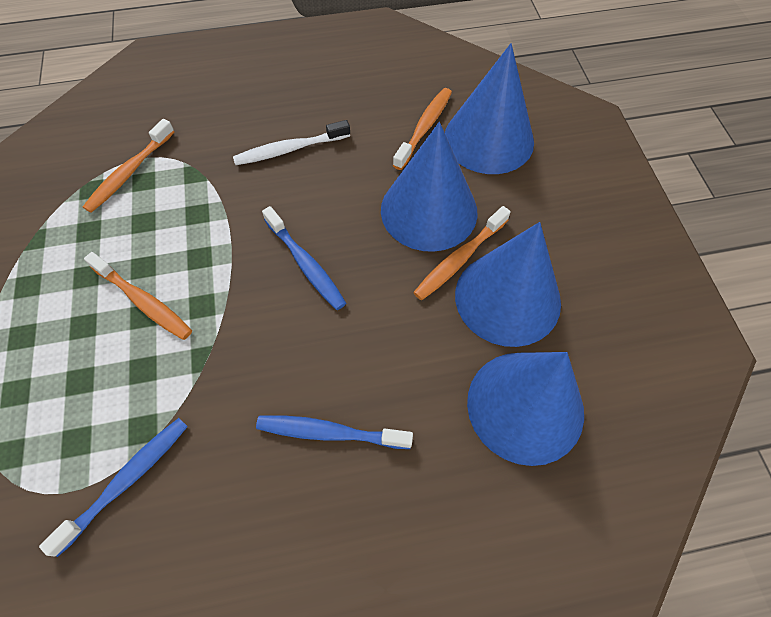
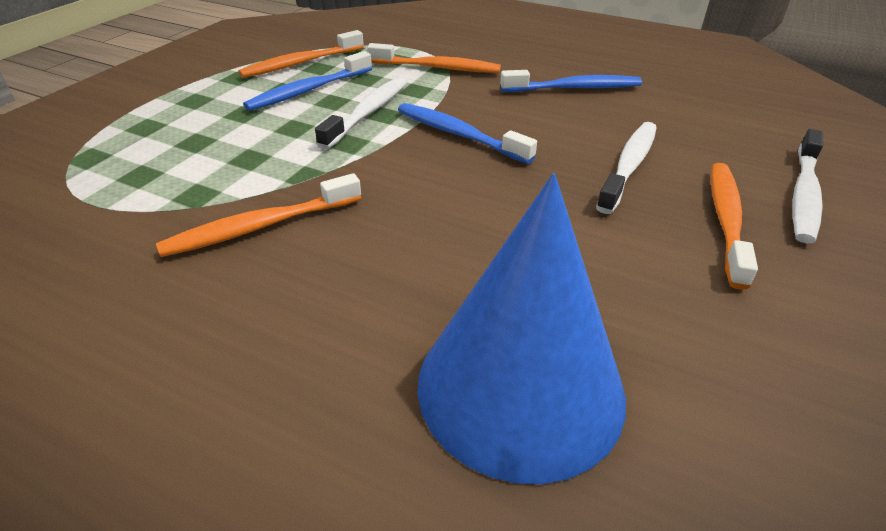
blue cone: 4 -> 1
white toothbrush: 1 -> 3

